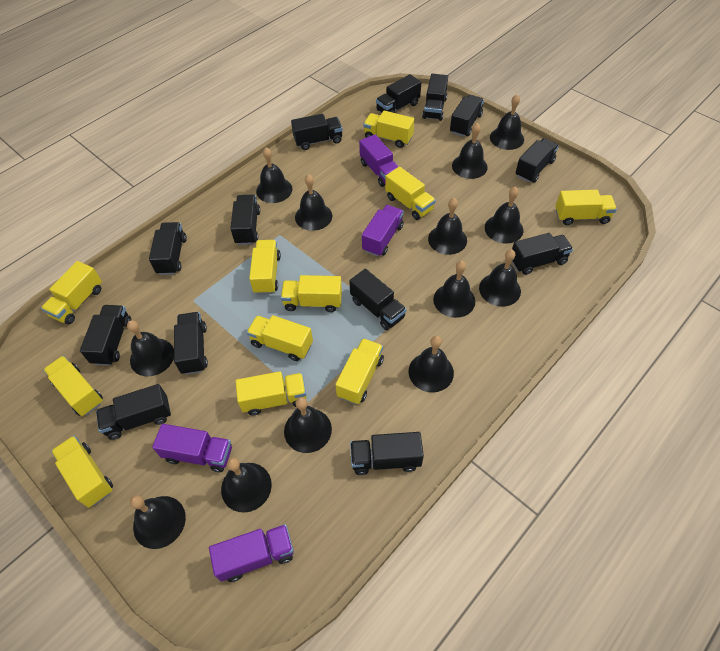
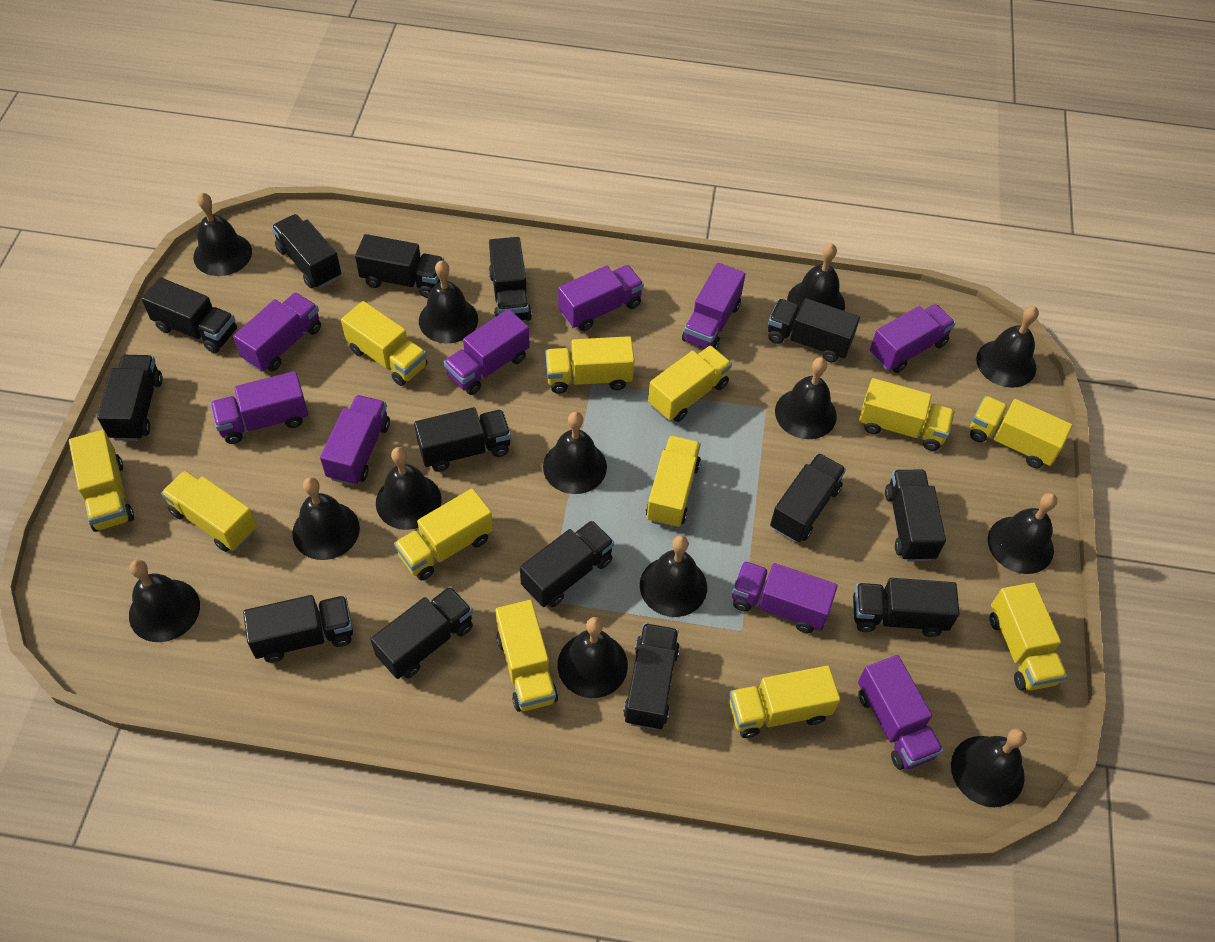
black truck: 13 -> 14
purple truck: 4 -> 9
yellow truck: 11 -> 12

